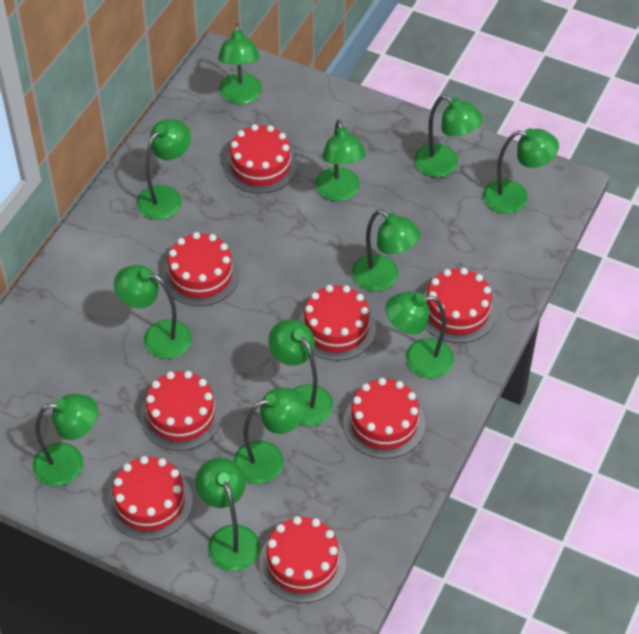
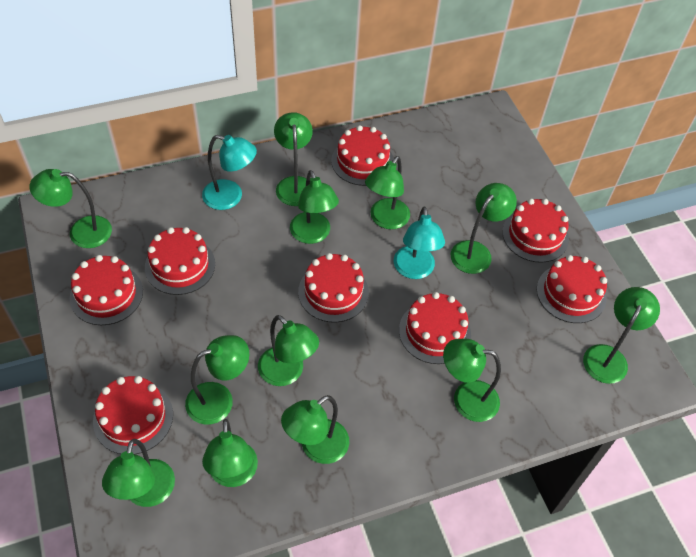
turquoise lamp: 0 -> 2

